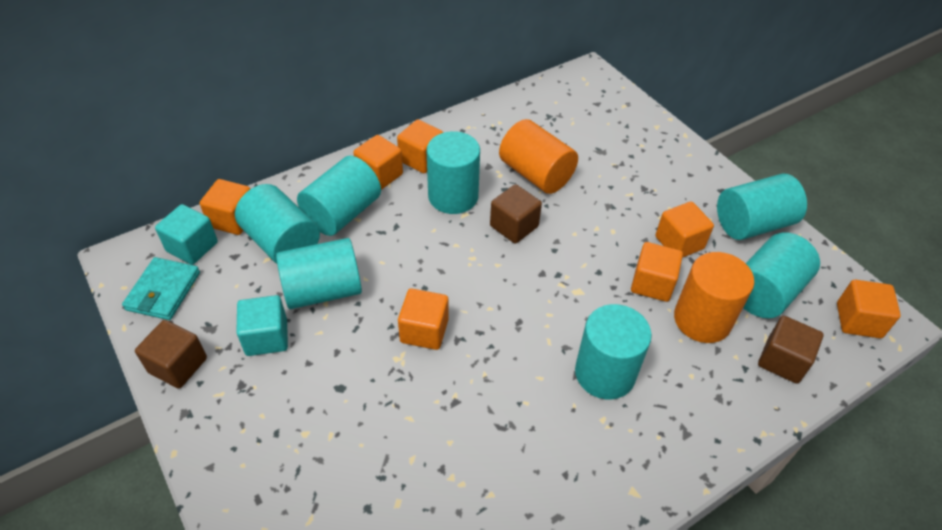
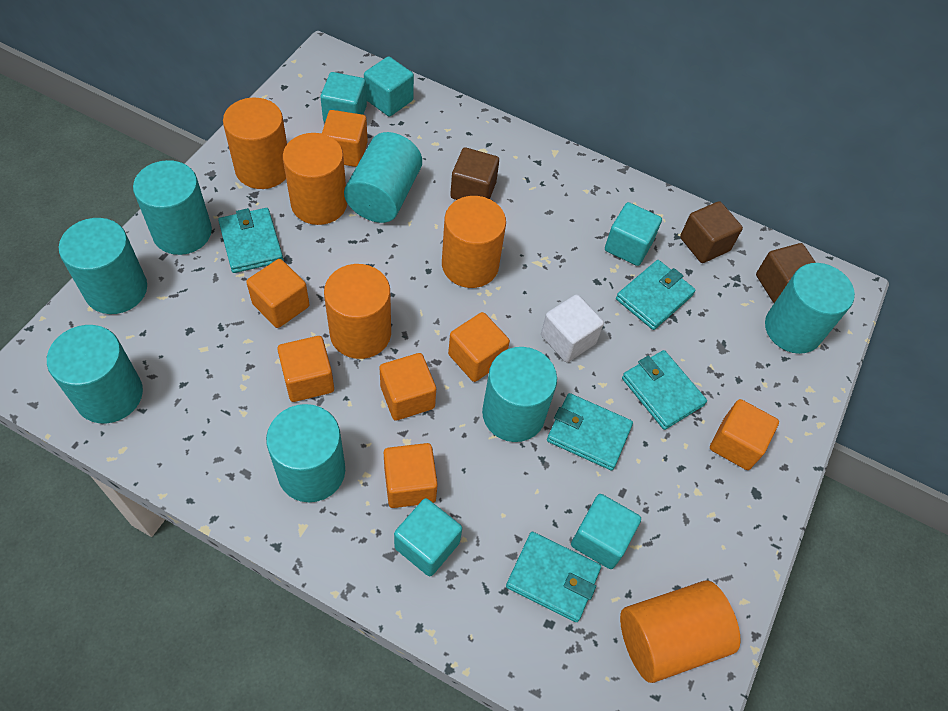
orange cylinder: 2 -> 5
turquoise cube: 2 -> 5
turquoise wallet: 1 -> 5
white cube: 0 -> 1

